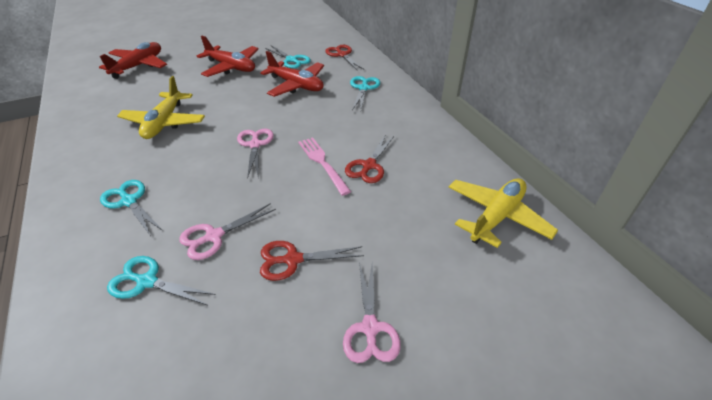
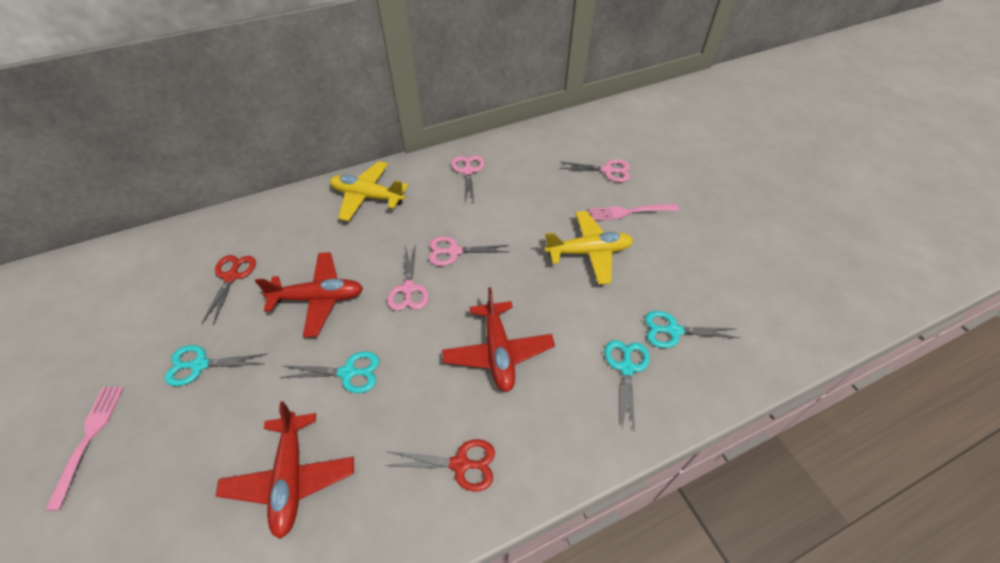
pink fork: 1 -> 2
pink scissors: 3 -> 4
red scissors: 3 -> 2

